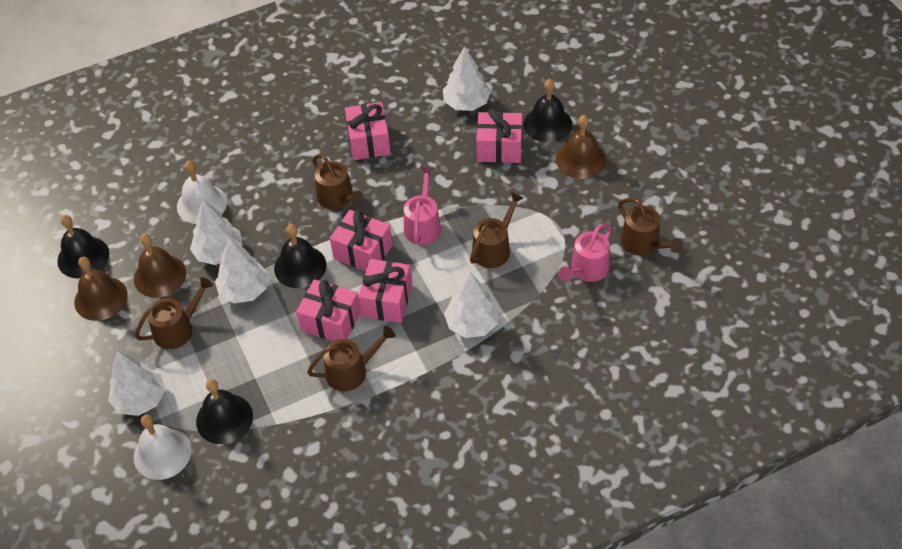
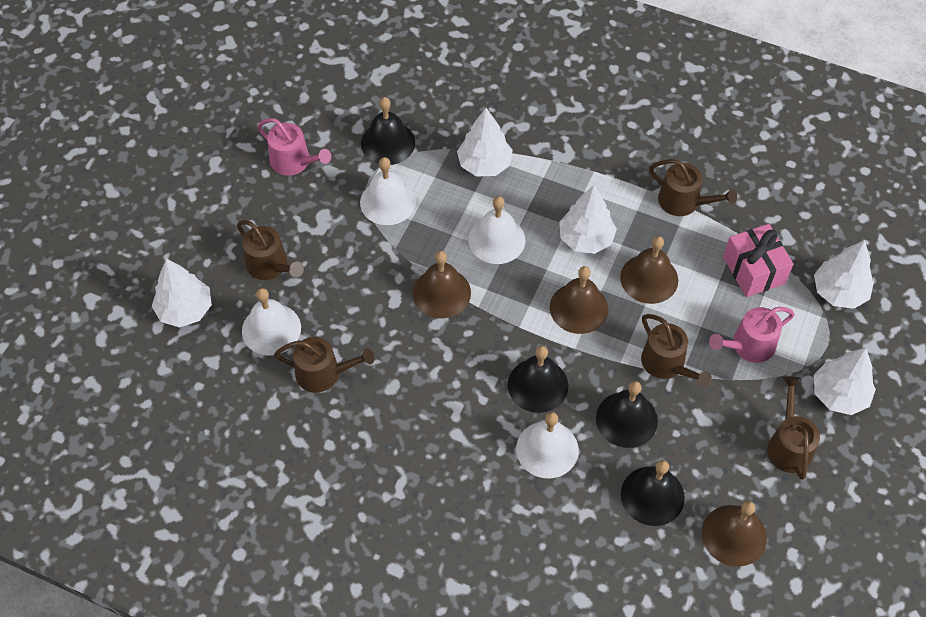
brown bell: 3 -> 4
pink gift: 5 -> 1
white bell: 2 -> 4

